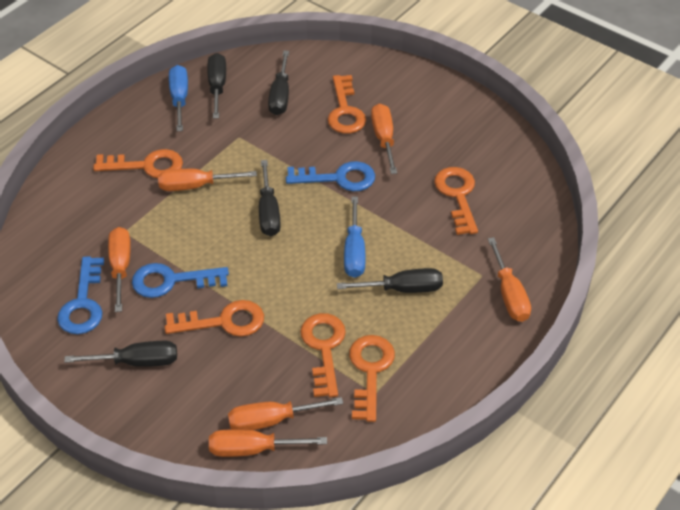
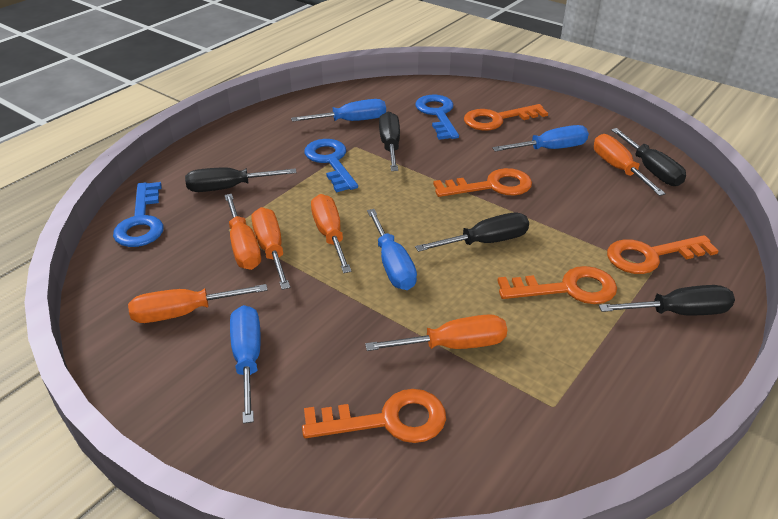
blue screwdriver: 2 -> 4
orange key: 6 -> 5

